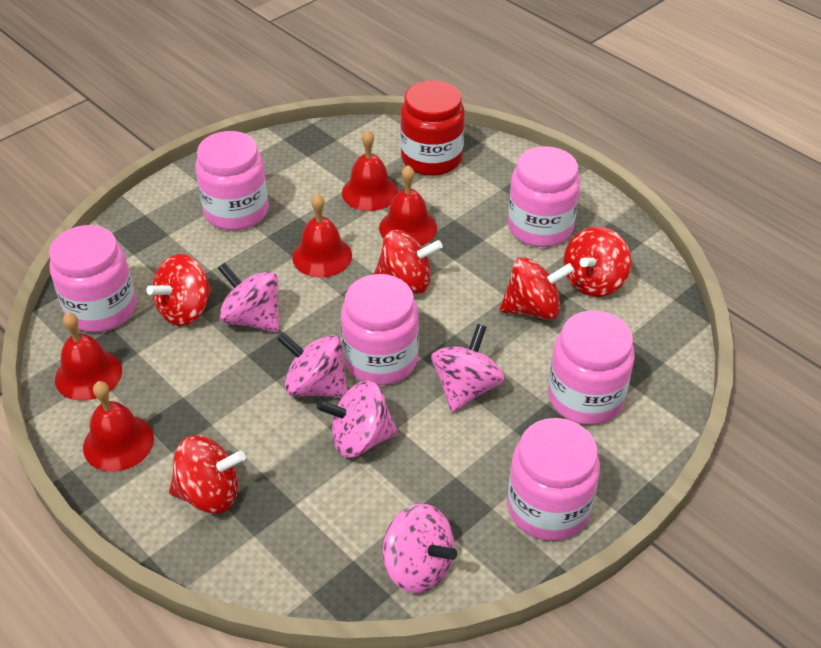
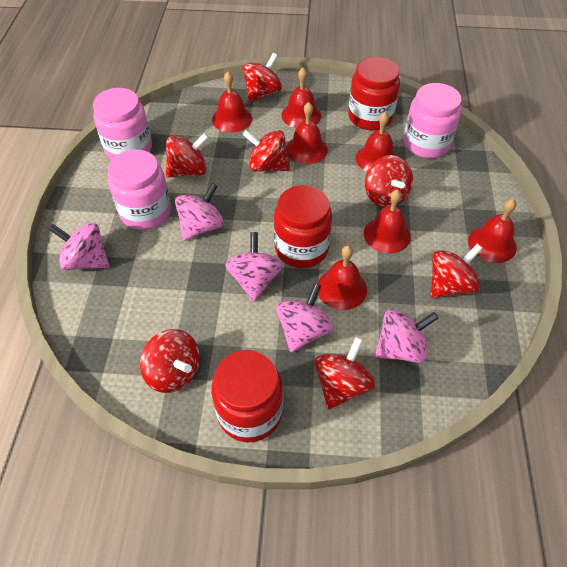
pink jar: 6 -> 3
red bell: 5 -> 7
red jar: 1 -> 3
red spinning top: 5 -> 7

